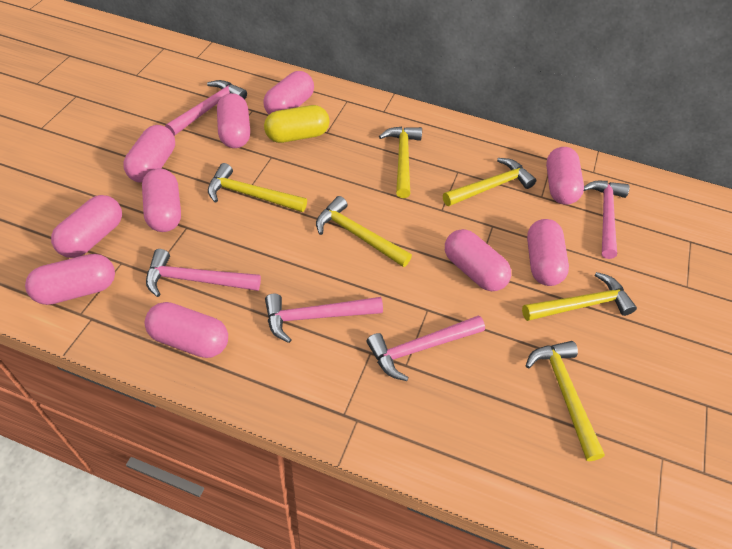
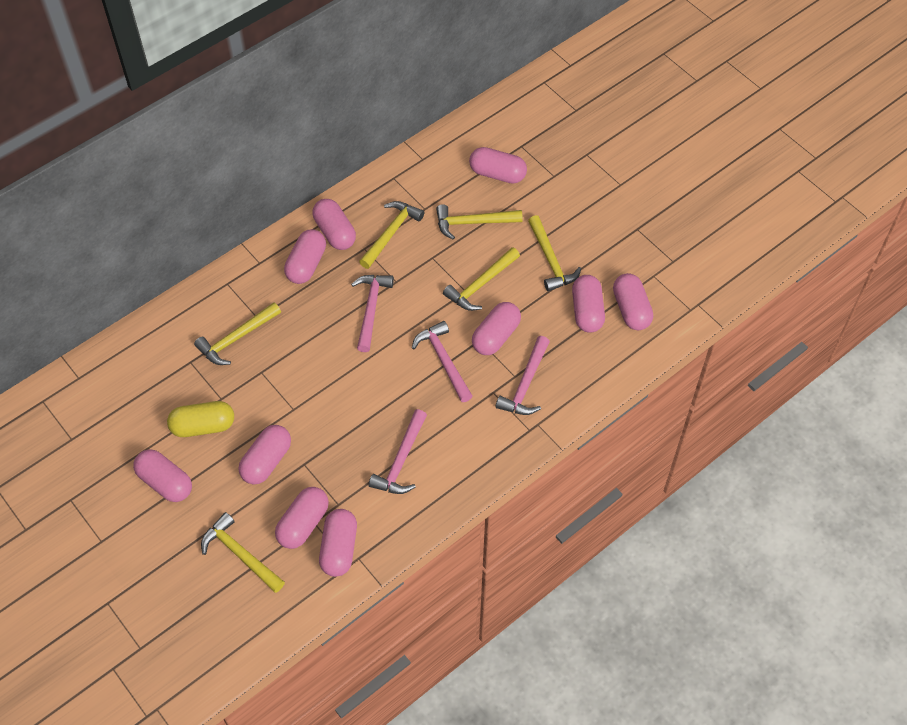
pink hammer: 5 -> 4

